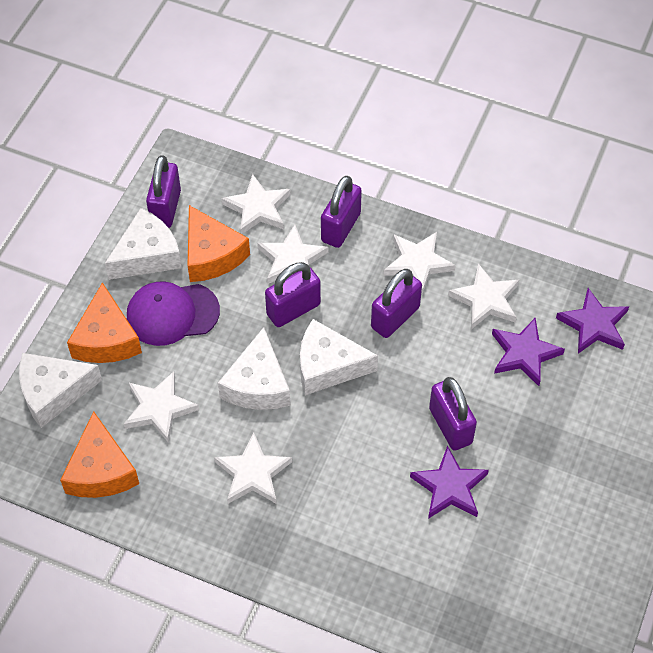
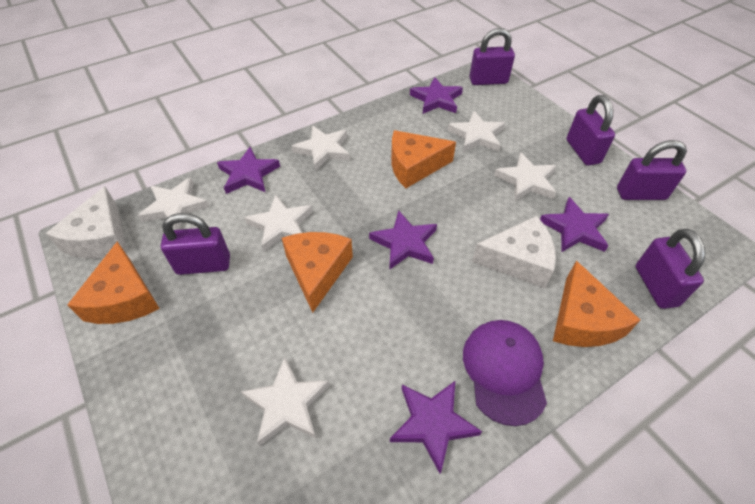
orange cheese: 3 -> 4
purple star: 3 -> 5
white cheese: 4 -> 2

